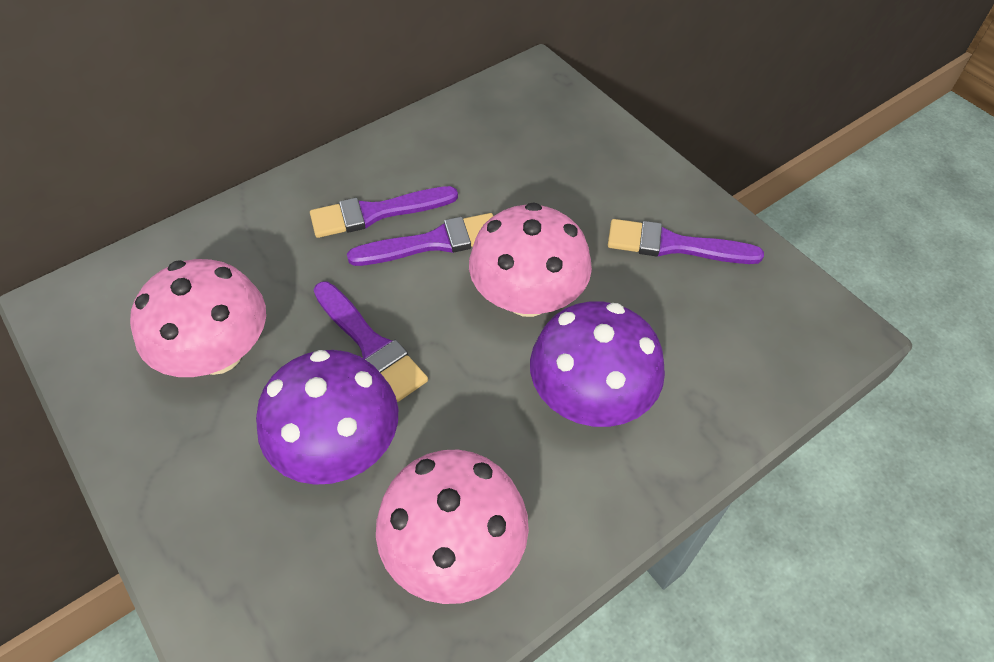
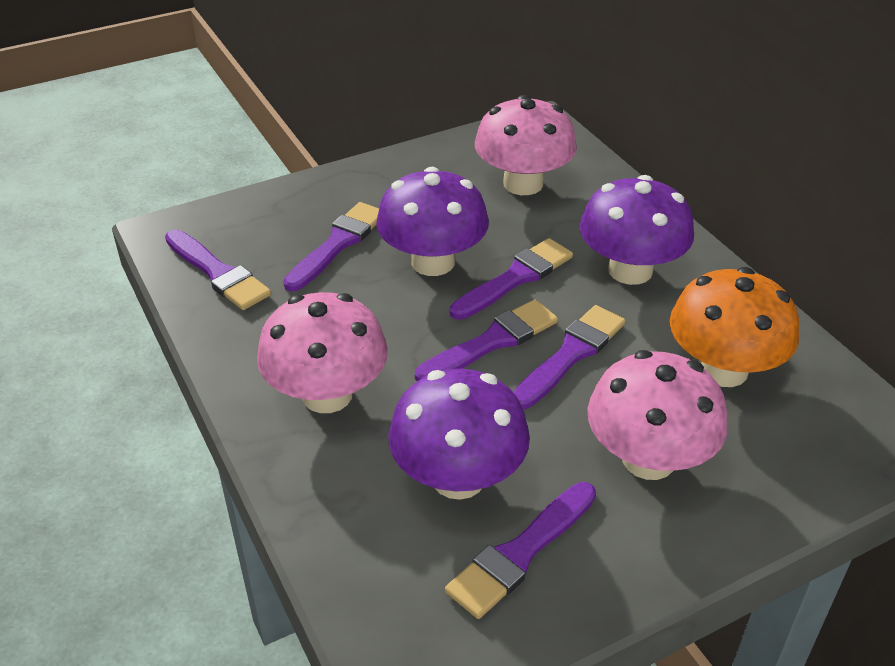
orange mushroom: 0 -> 1
purple brush: 4 -> 6
purple mushroom: 2 -> 3

